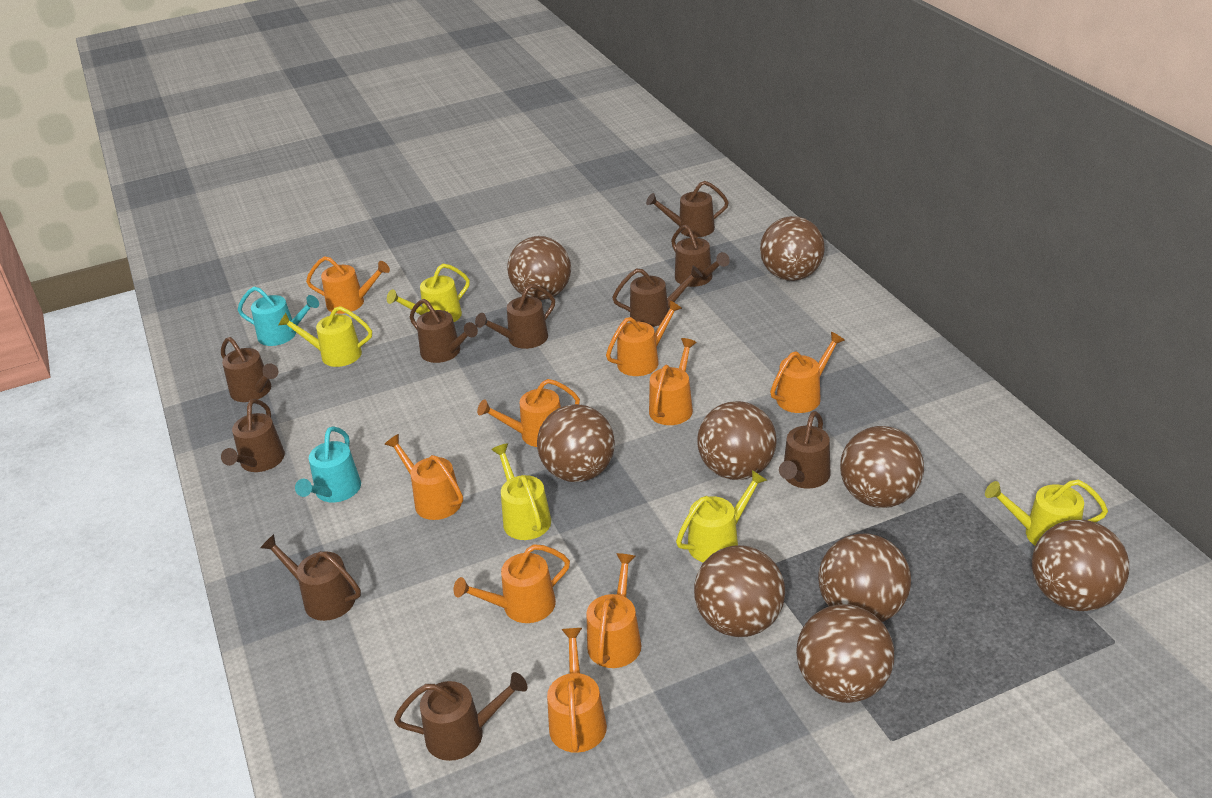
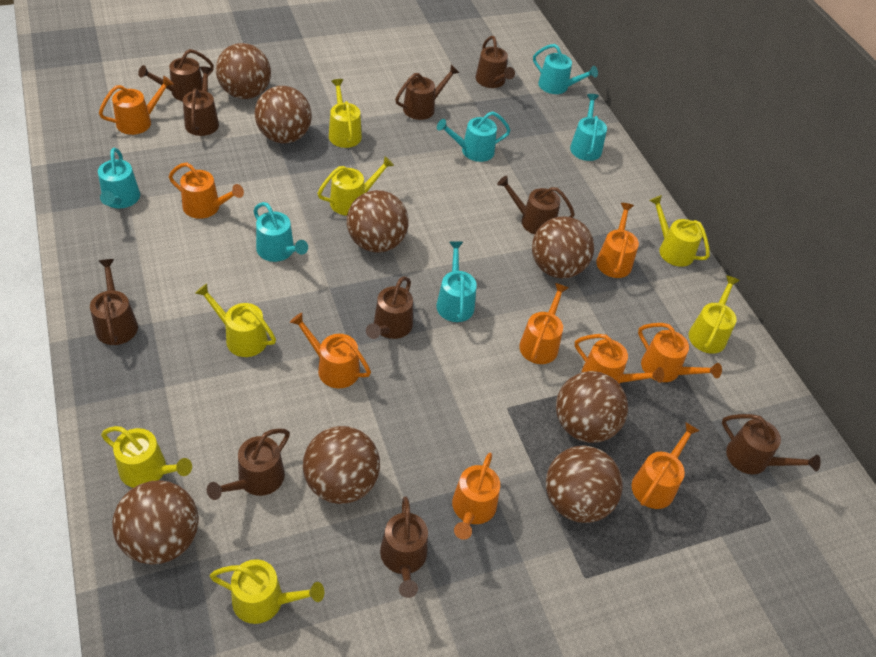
brown ball: 9 -> 8
turquoise watering can: 2 -> 6
yellow watering can: 5 -> 7

